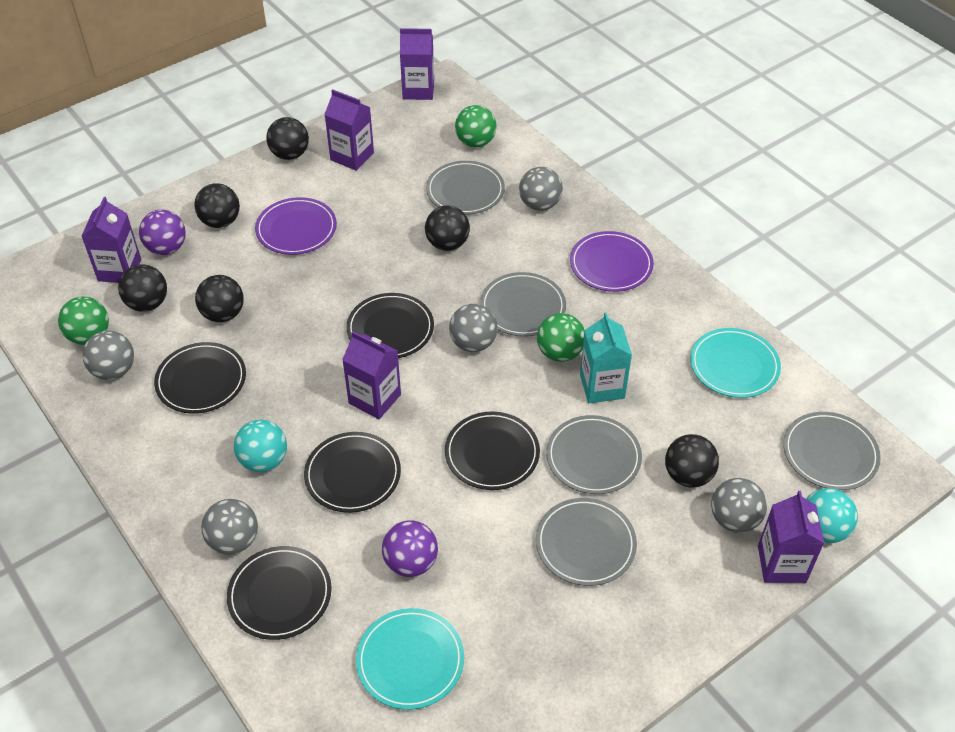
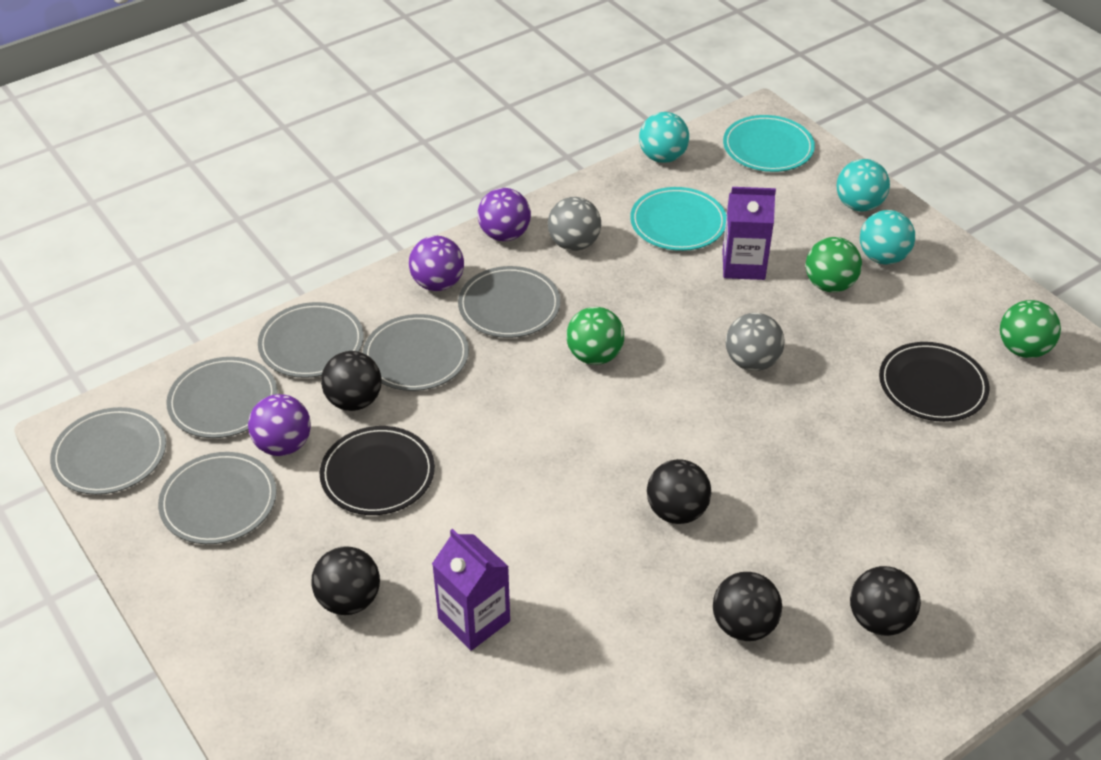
black ball: 6 -> 5
black plate: 5 -> 2
grey ball: 5 -> 2
grey plate: 5 -> 6
purple ball: 2 -> 3
purple carton: 5 -> 2
purple plate: 2 -> 0
turquoise ball: 2 -> 3
turquoise carton: 1 -> 0

